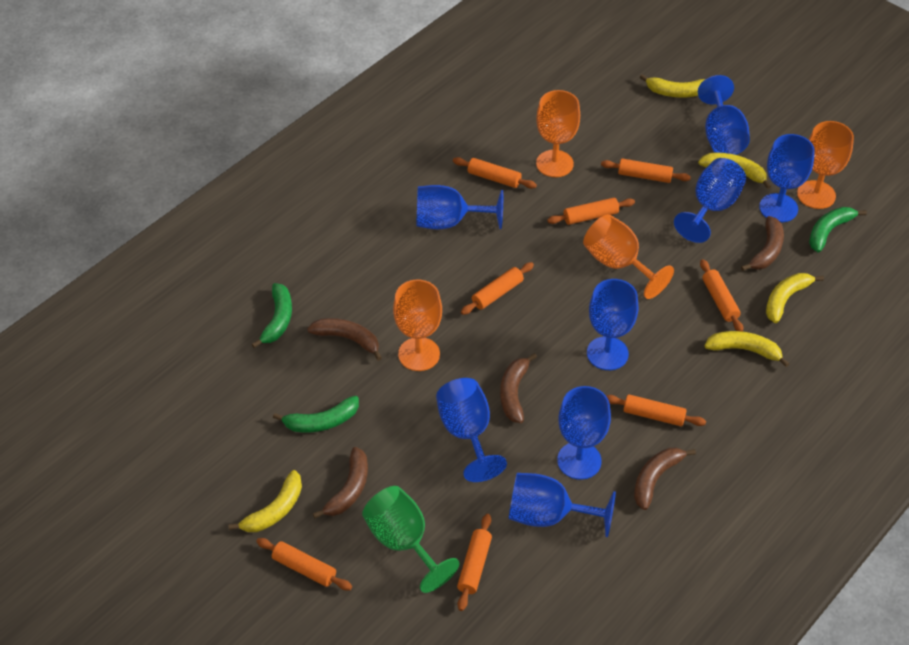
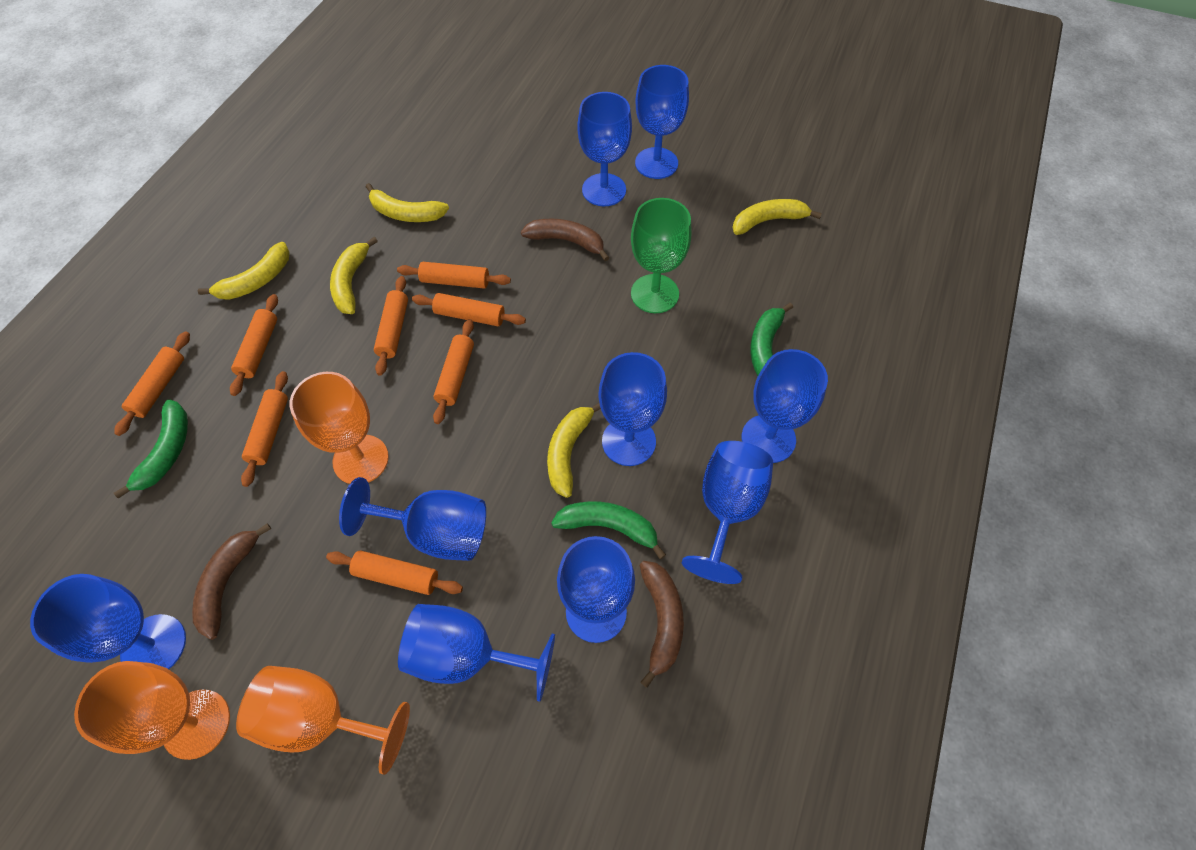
blue goblet: 8 -> 9
brown banana: 5 -> 3
orange goblet: 4 -> 3

